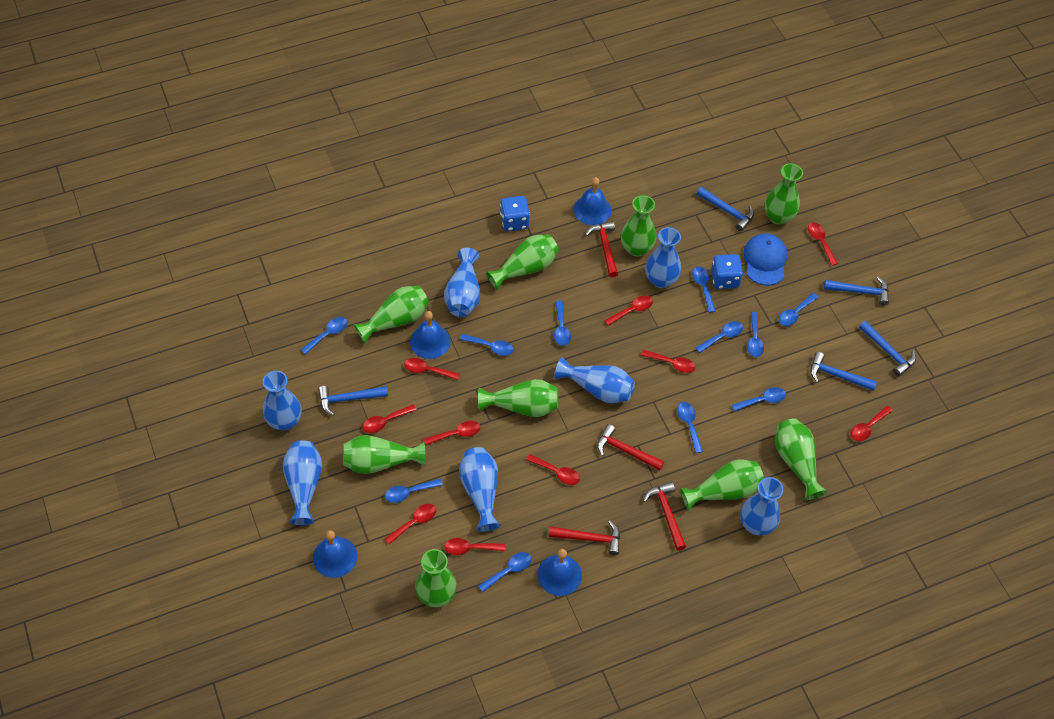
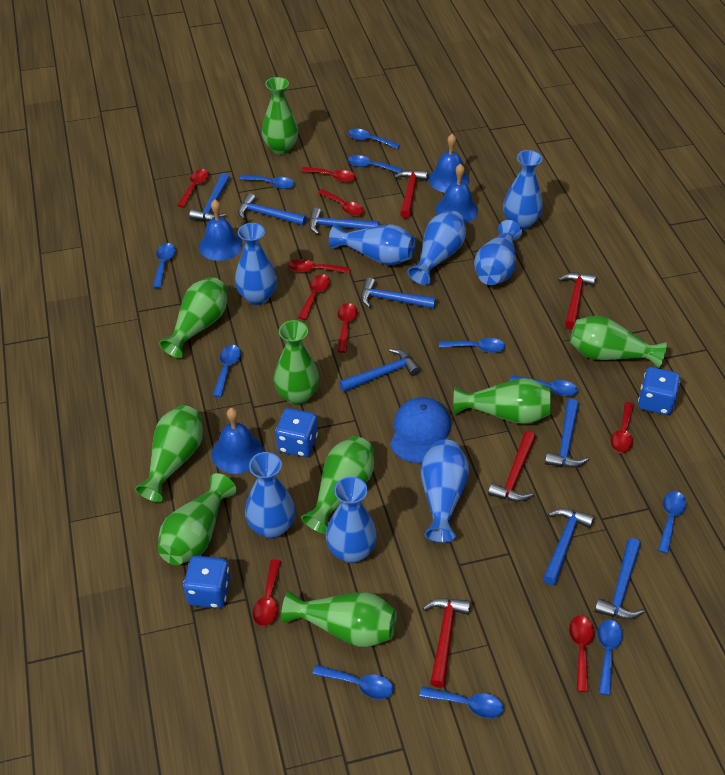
blue dice: 2 -> 3
blue hammer: 5 -> 8
blue vase: 7 -> 8
red spoon: 10 -> 9

